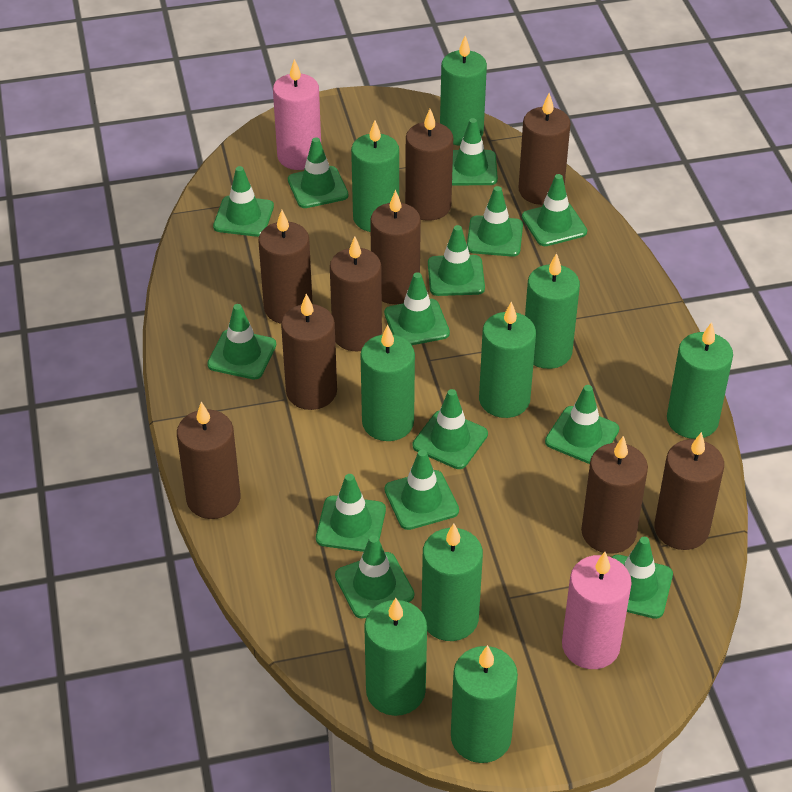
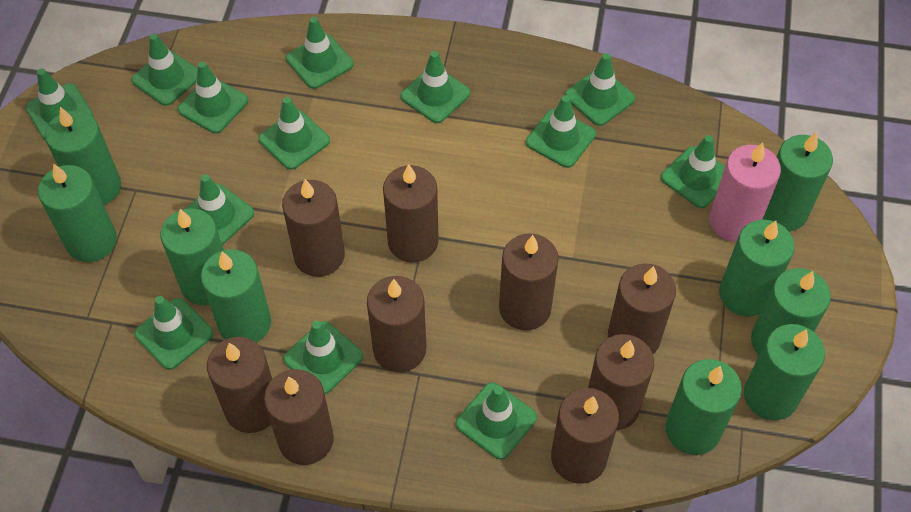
green traffic cone: 14 -> 13
pink candle: 2 -> 1

